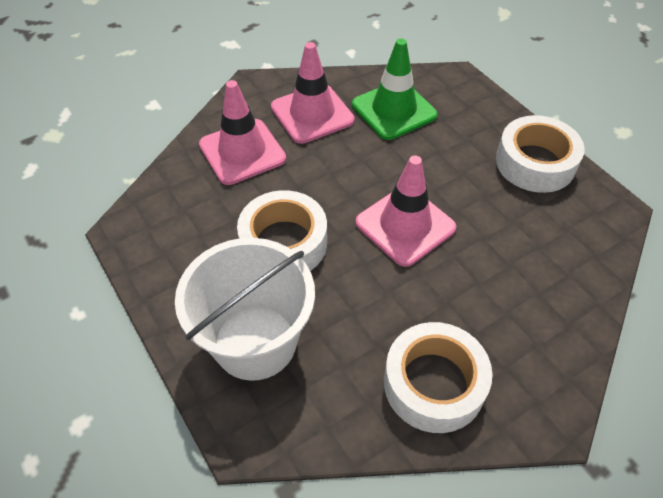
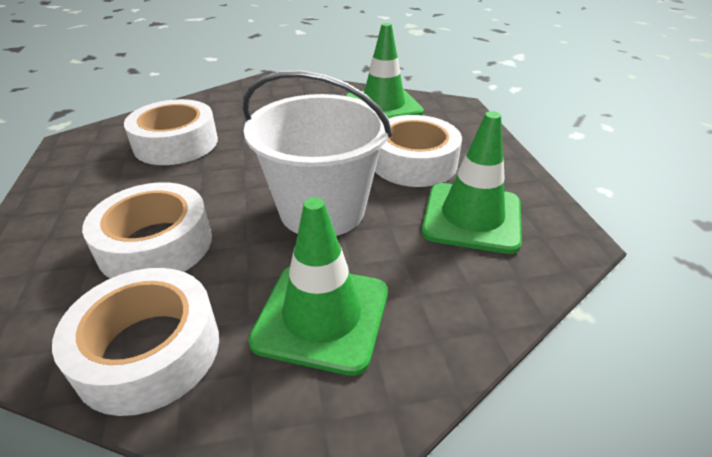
green traffic cone: 1 -> 3
pink traffic cone: 3 -> 0
white tape: 3 -> 4

